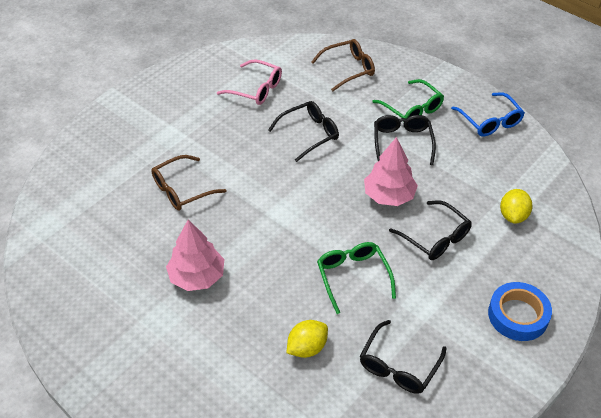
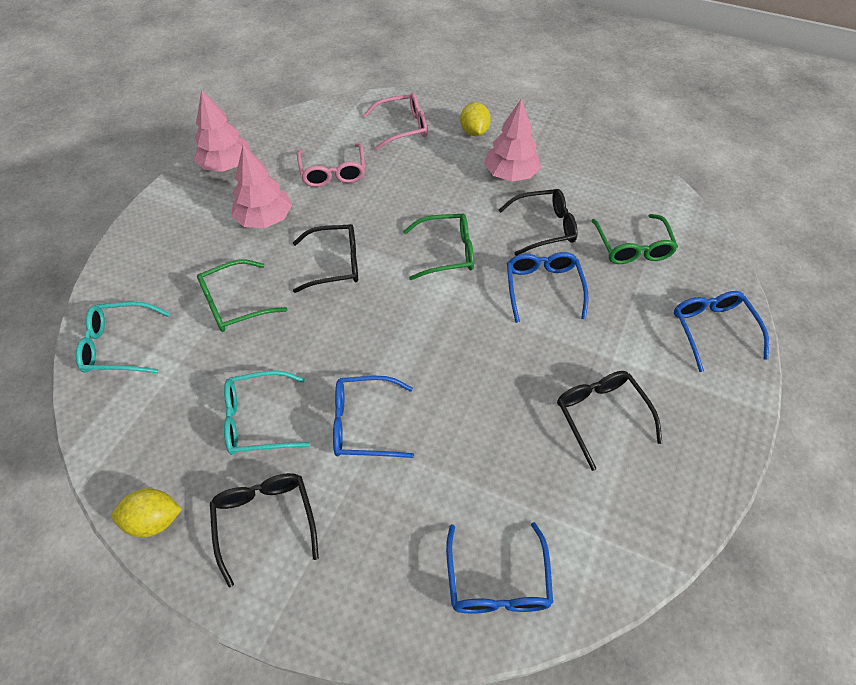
blue glasses: 1 -> 4
blue tape: 1 -> 0
brown glasses: 2 -> 0
green glasses: 2 -> 3
pink glasses: 1 -> 2
pink tree: 2 -> 3
turquoise glasses: 0 -> 2

